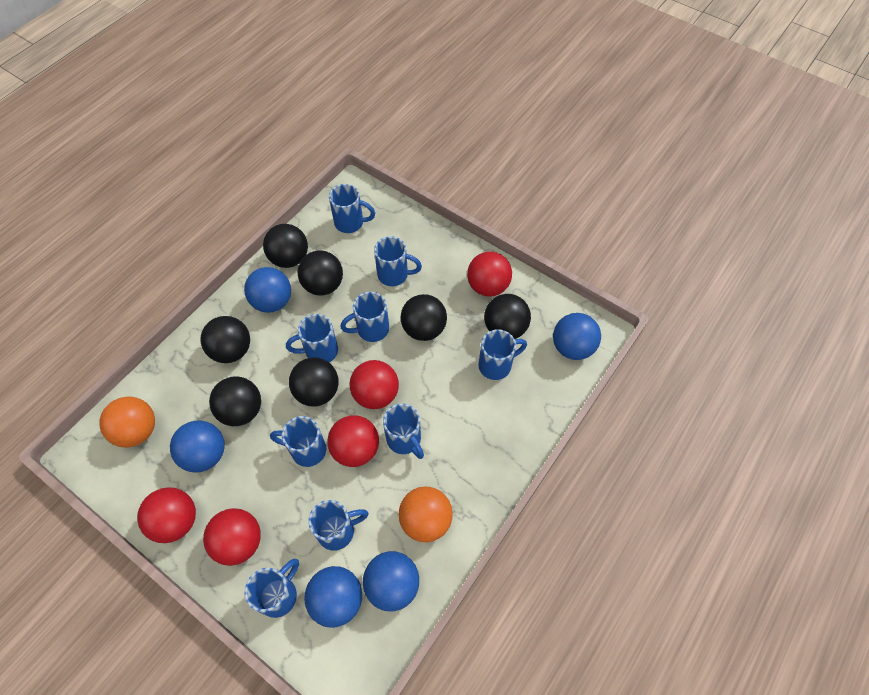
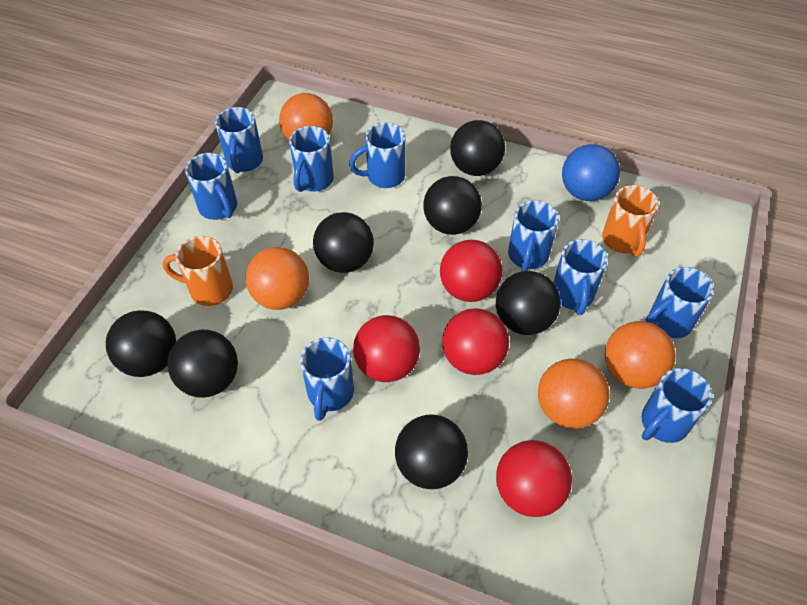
blue ball: 5 -> 1
orange ball: 2 -> 4
orange mug: 0 -> 2
red ball: 5 -> 4

